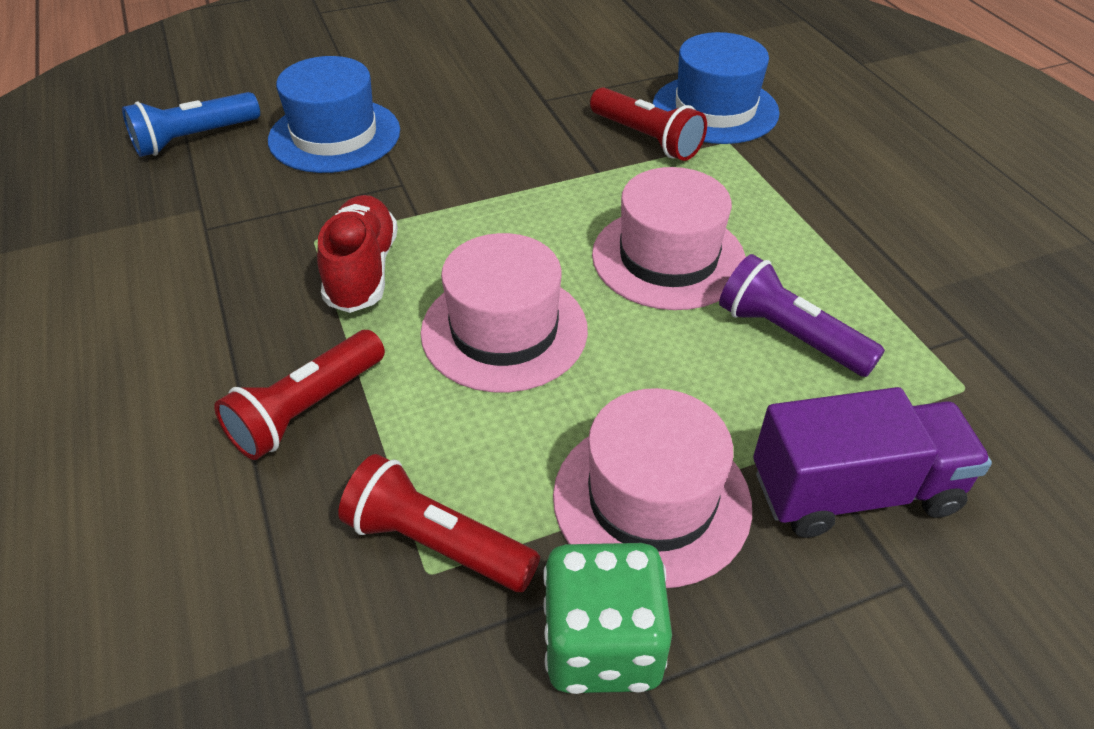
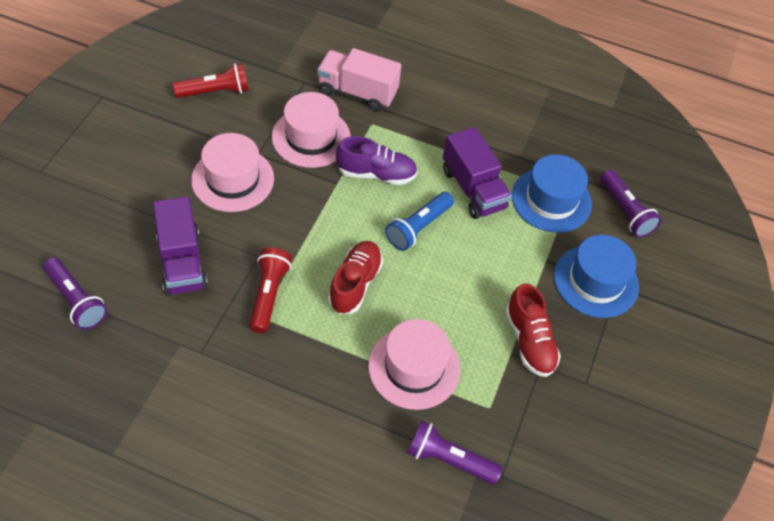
green dice: 1 -> 0
pink truck: 0 -> 1
purple flashlight: 1 -> 3
purple shoe: 0 -> 1
purple truck: 1 -> 2
red flashlight: 3 -> 2
red shoe: 1 -> 2

